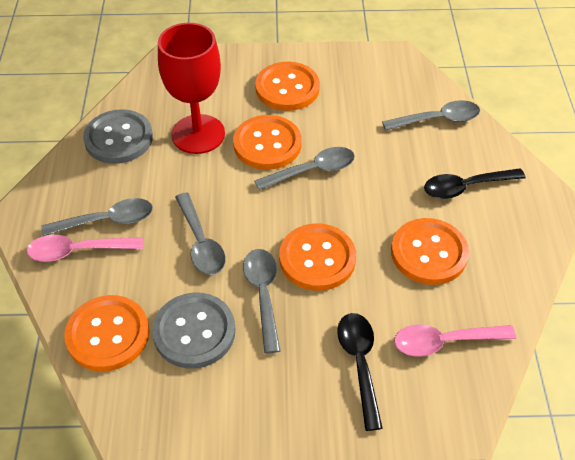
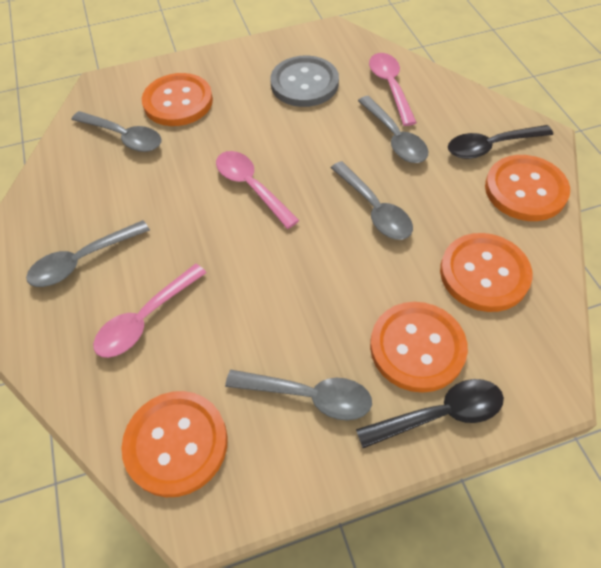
grey button: 2 -> 1
pink spoon: 2 -> 3
red goblet: 1 -> 0

